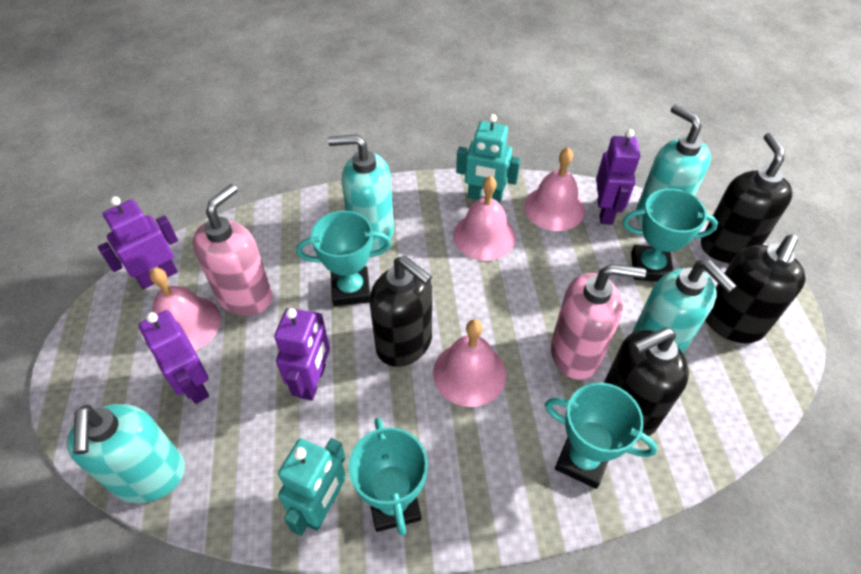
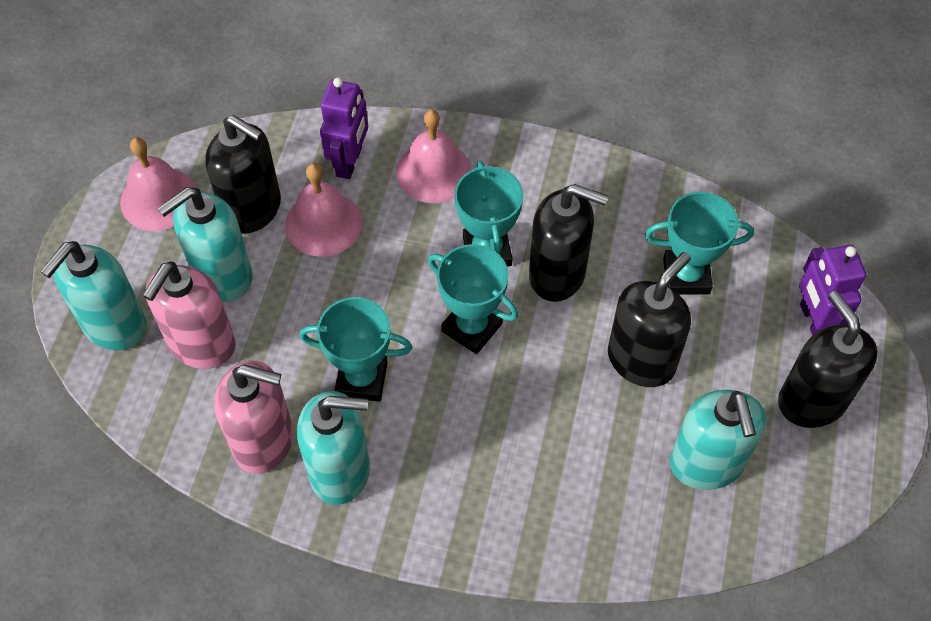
pink bell: 4 -> 3
purple robot: 4 -> 2
turquoise robot: 2 -> 0

